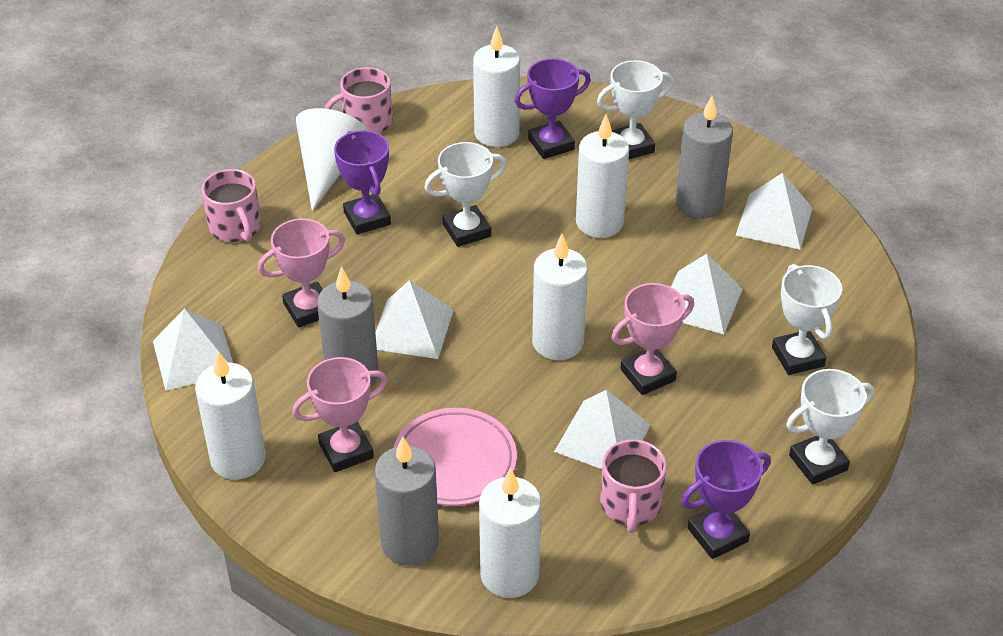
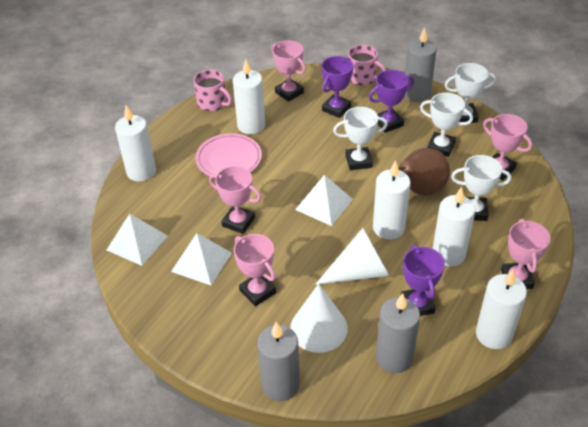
brown pear: 0 -> 1
pink mug: 3 -> 2
pink trophy: 3 -> 5
white cone: 1 -> 2
white pyramid: 5 -> 3

